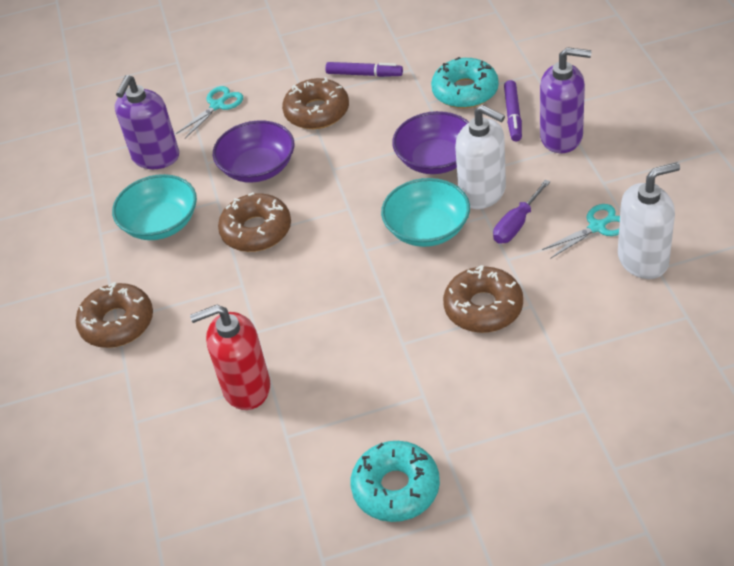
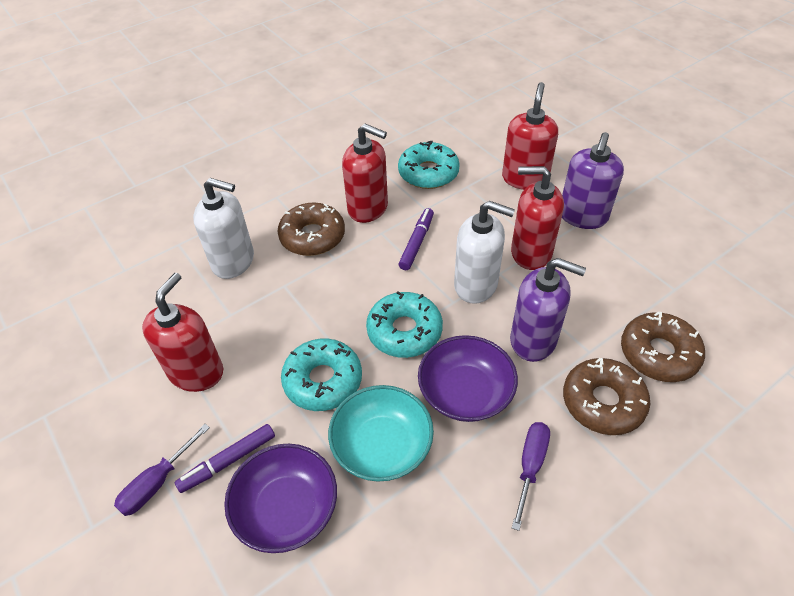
brown donut: 4 -> 3
purple screwdriver: 1 -> 2
red soap dispenser: 1 -> 4
turquoise bowl: 2 -> 1
turquoise donut: 2 -> 3
turquoise scissors: 2 -> 0

